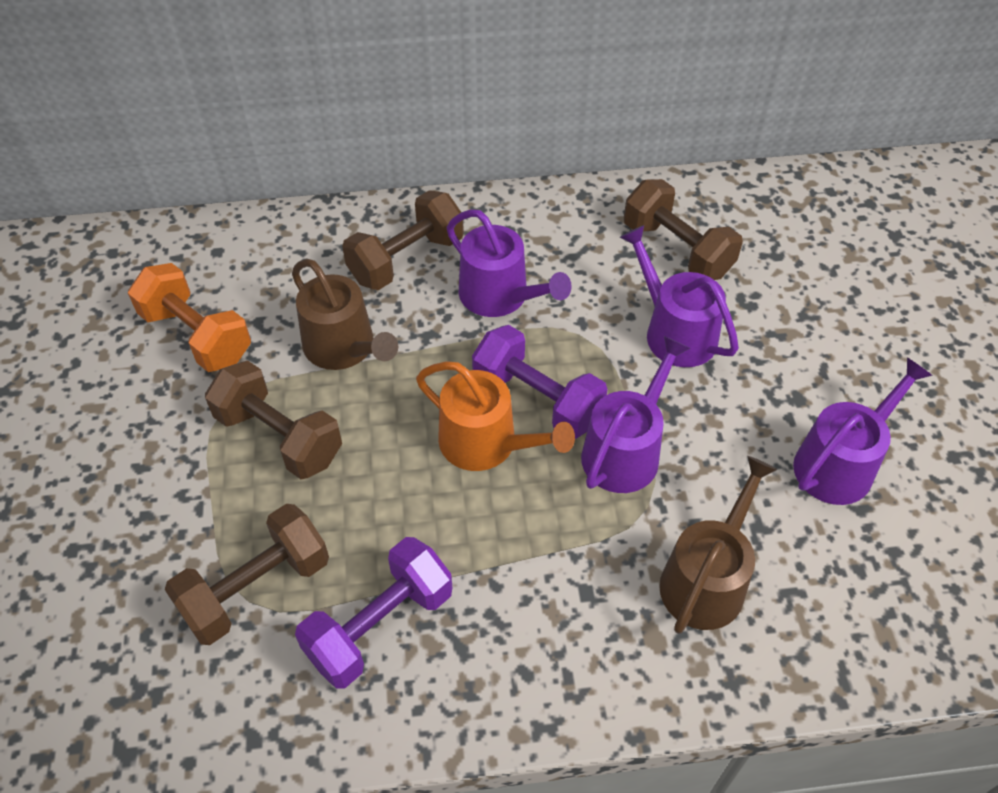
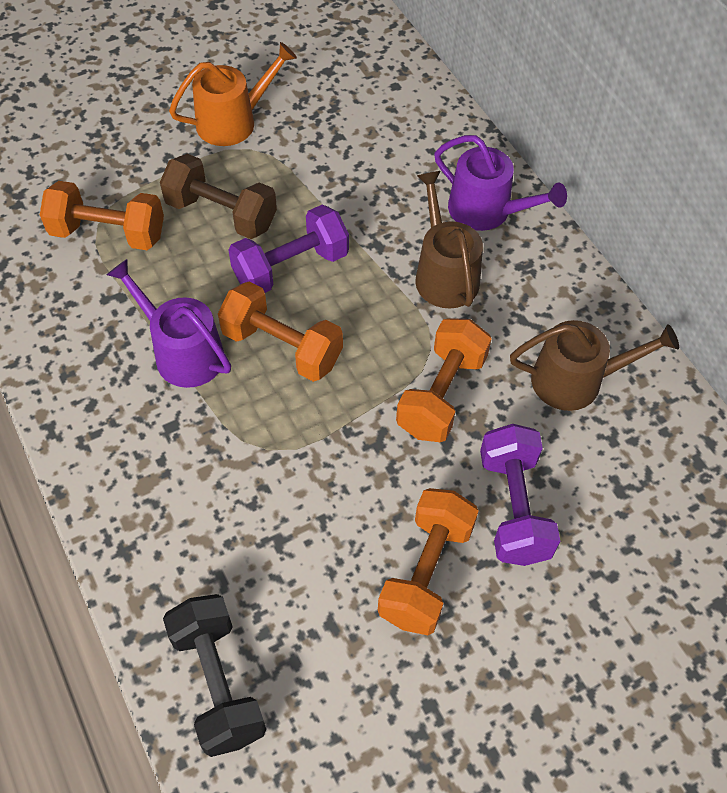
black dumbbell: 0 -> 1
brown dumbbell: 4 -> 1
orange dumbbell: 1 -> 4
purple watering can: 4 -> 2

